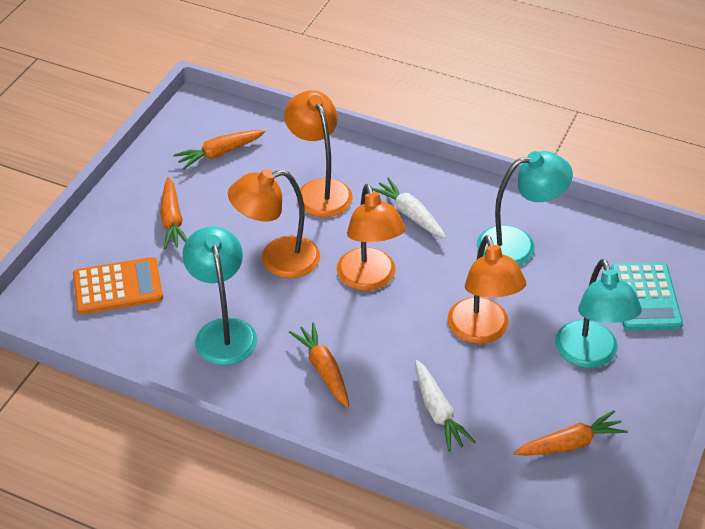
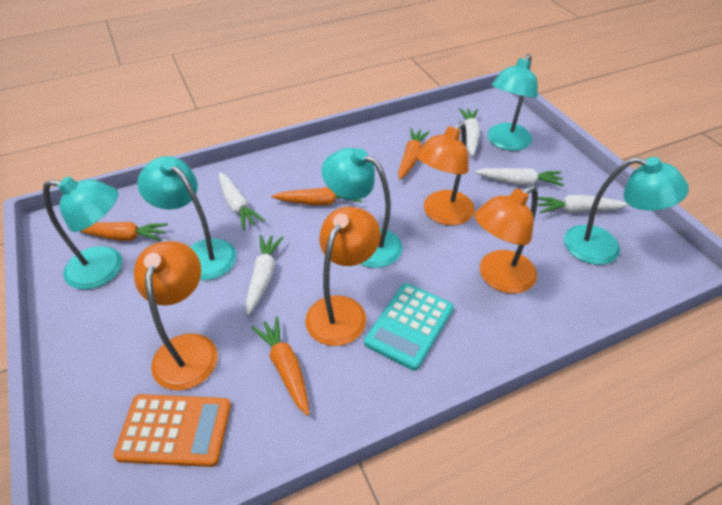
turquoise lamp: 3 -> 5
white carrot: 2 -> 5

